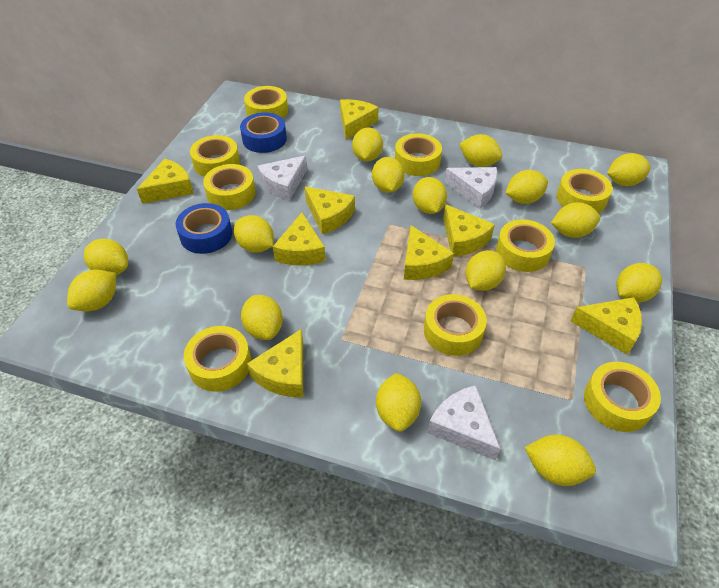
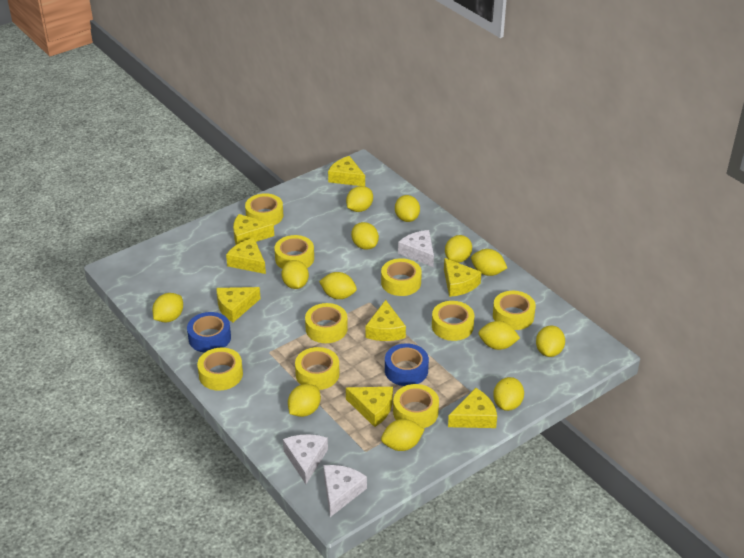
yellow lemon: 15 -> 13

